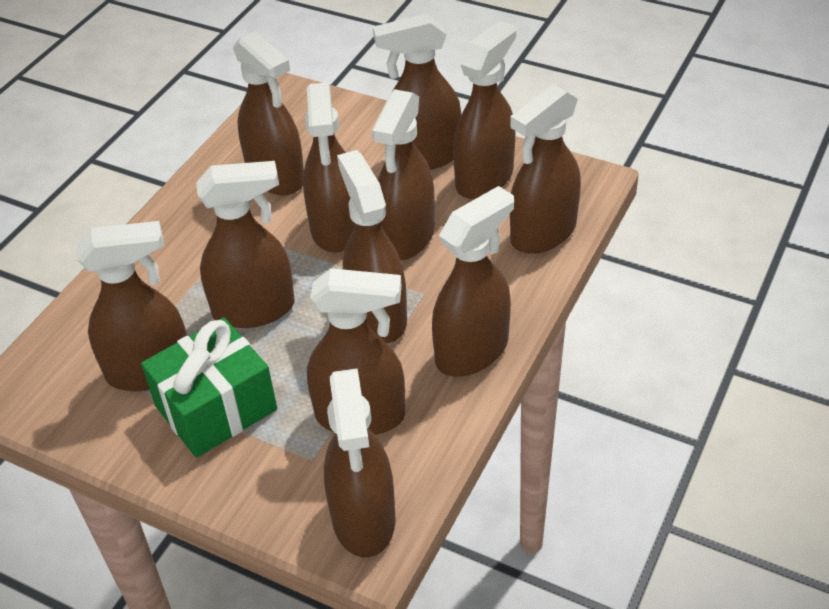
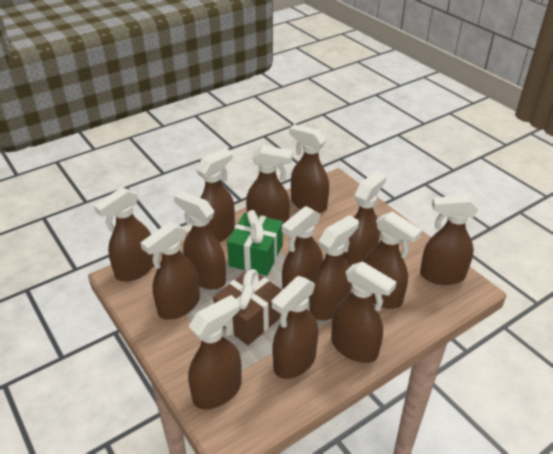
brown gift: 0 -> 1
brown spray bottle: 12 -> 14

